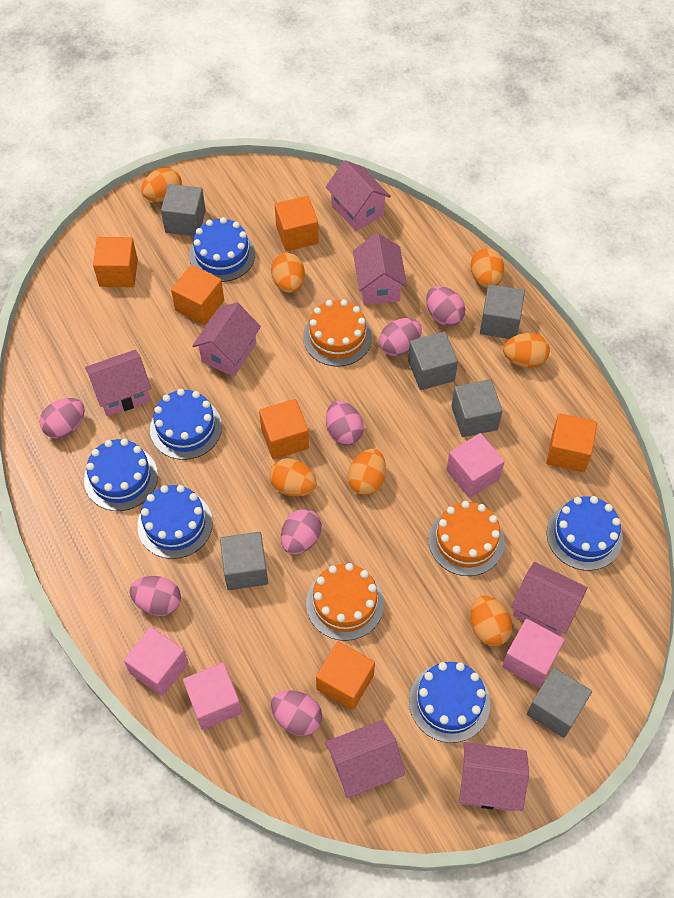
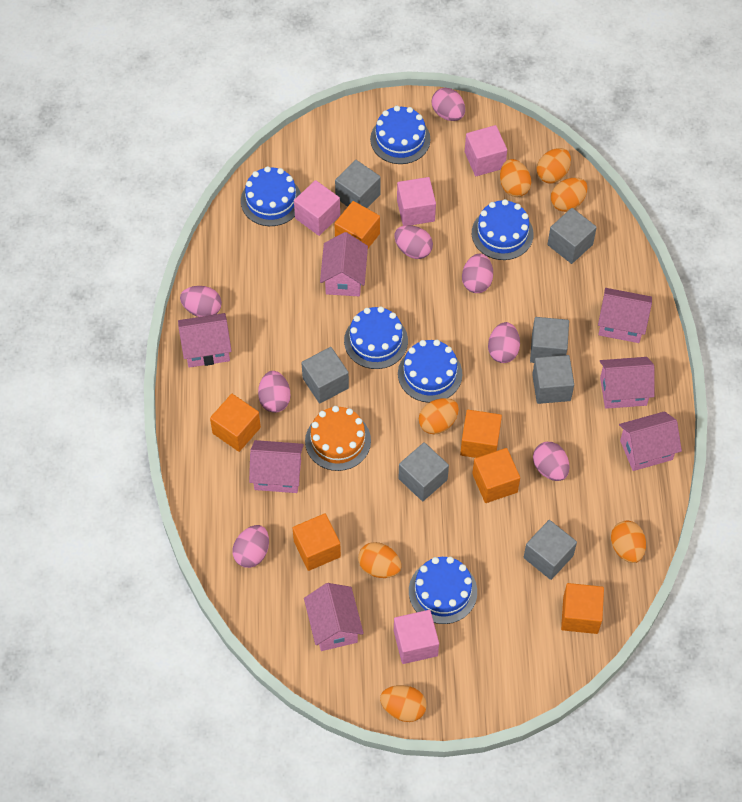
grey cube: 6 -> 7
orange cake: 3 -> 1
pink egg: 7 -> 8

